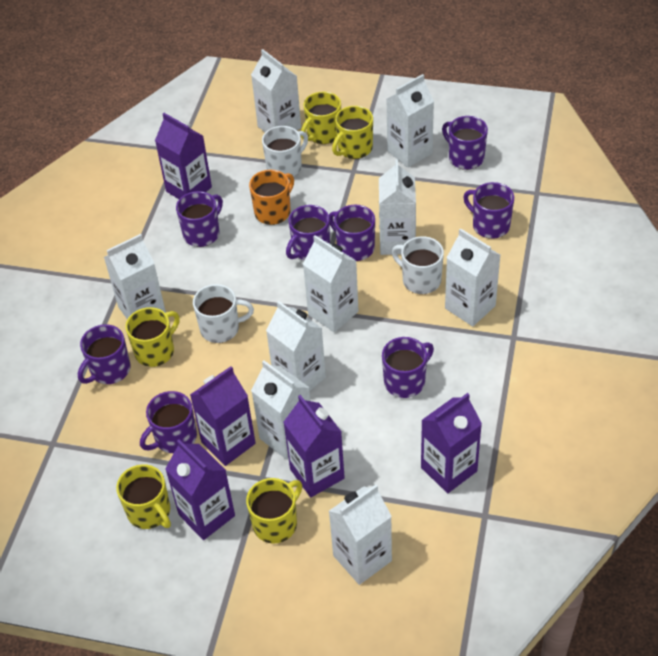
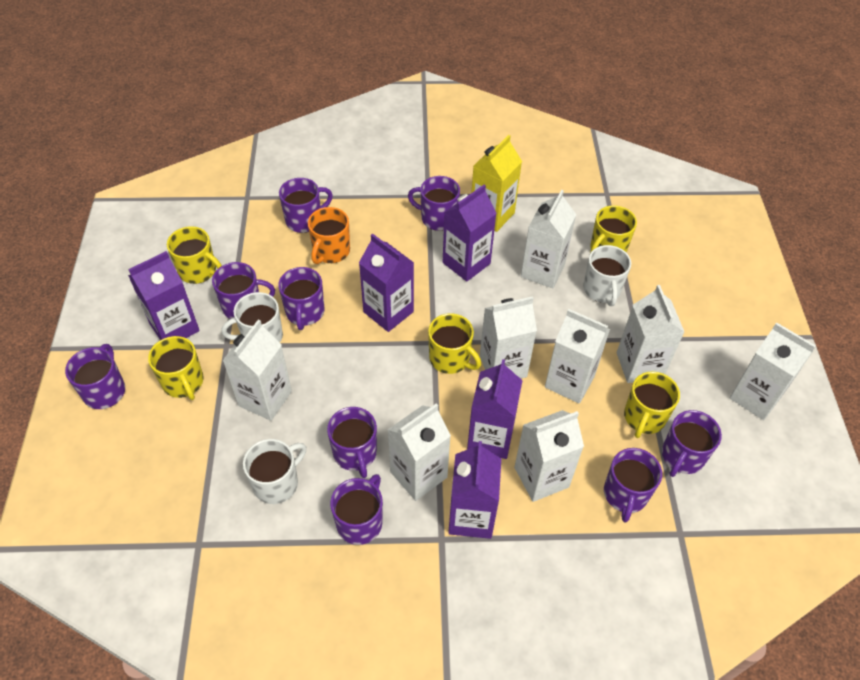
purple mug: 8 -> 9
white carton: 9 -> 8
yellow carton: 0 -> 1

